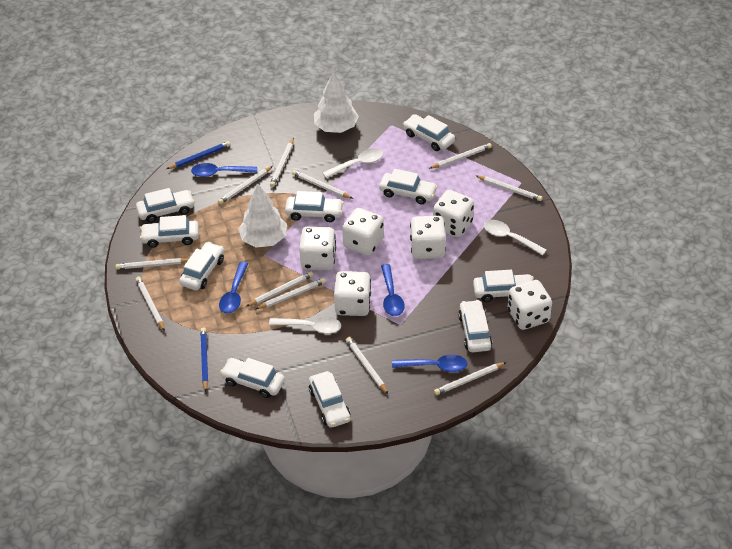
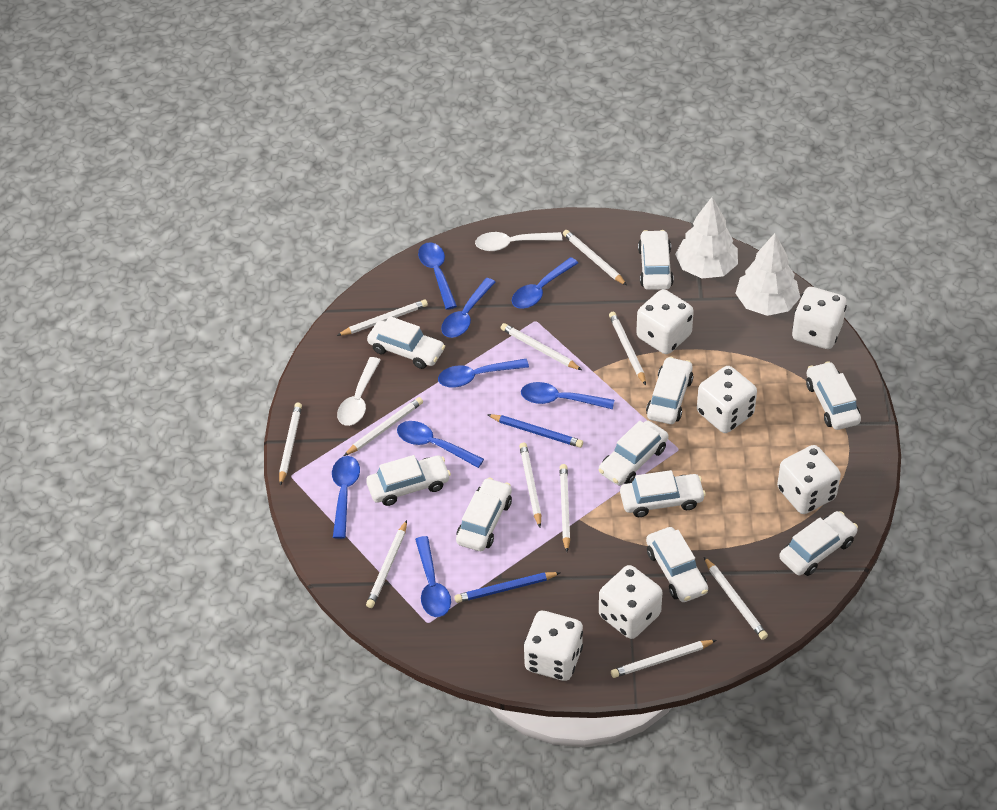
blue spoon: 4 -> 8
white spoon: 3 -> 2

